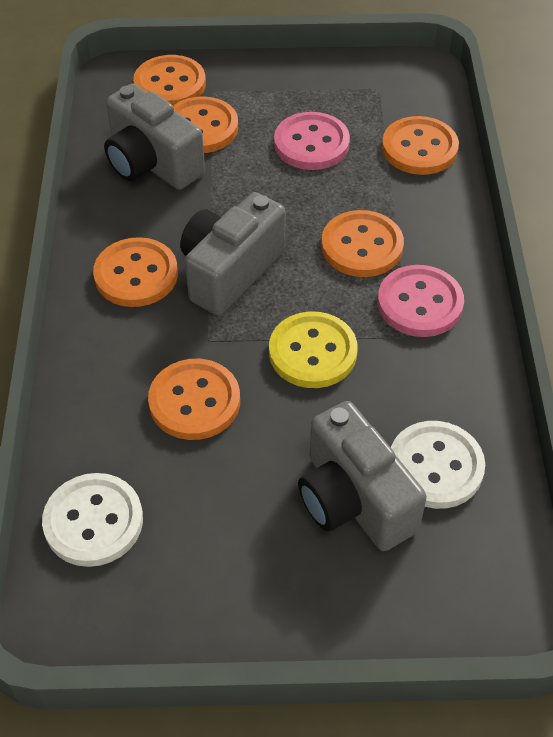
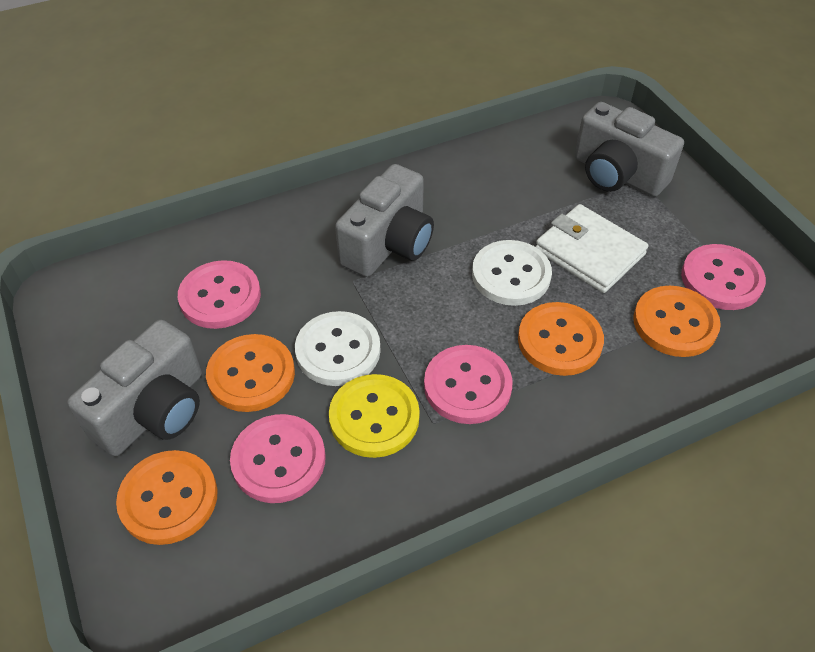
orange button: 6 -> 4
pink button: 2 -> 4
white wallet: 0 -> 1

